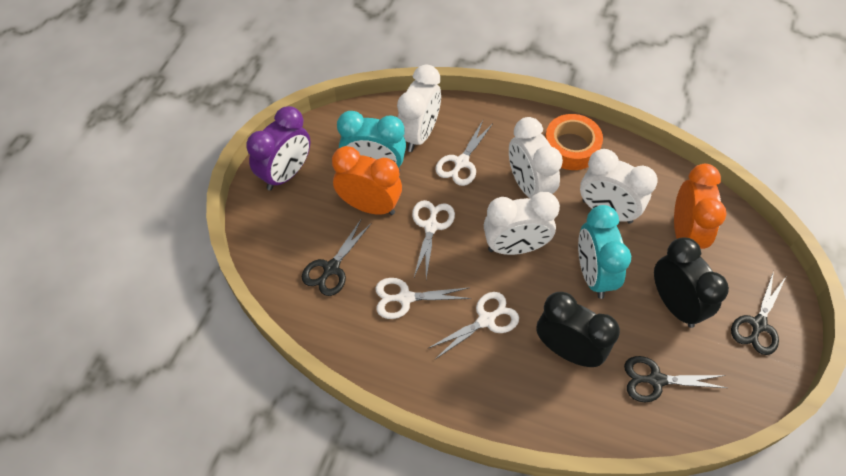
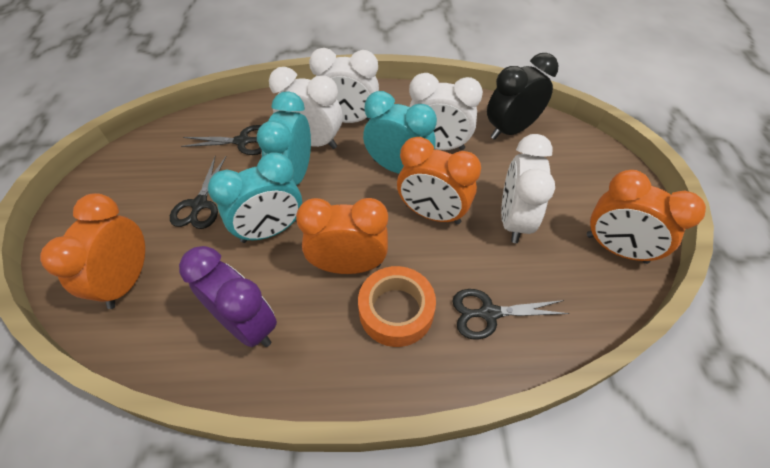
black clock: 2 -> 1
orange clock: 2 -> 4
turquoise clock: 2 -> 3
white scissors: 4 -> 0

